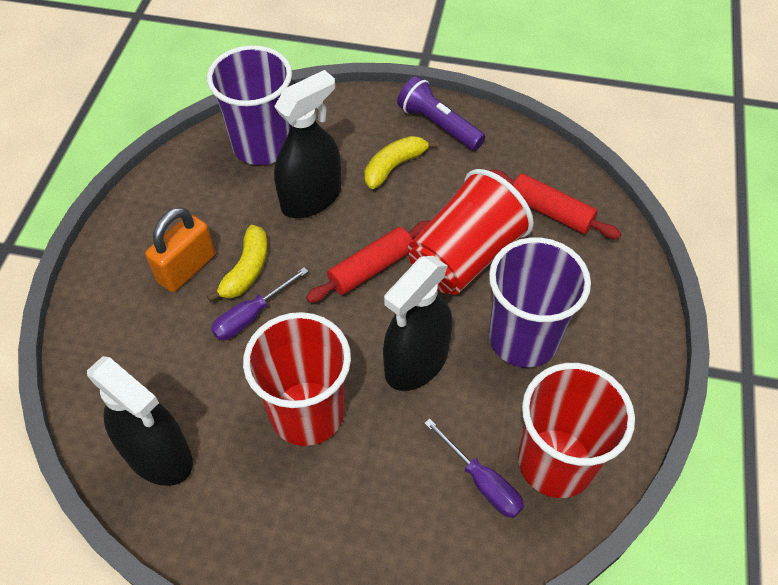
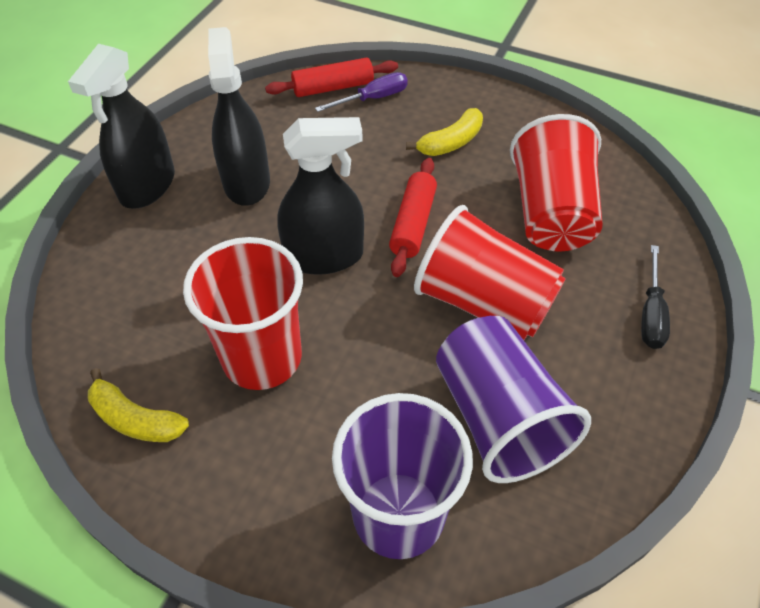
black screwdriver: 0 -> 1
orange padlock: 1 -> 0
purple flashlight: 1 -> 0
purple screwdriver: 2 -> 1

